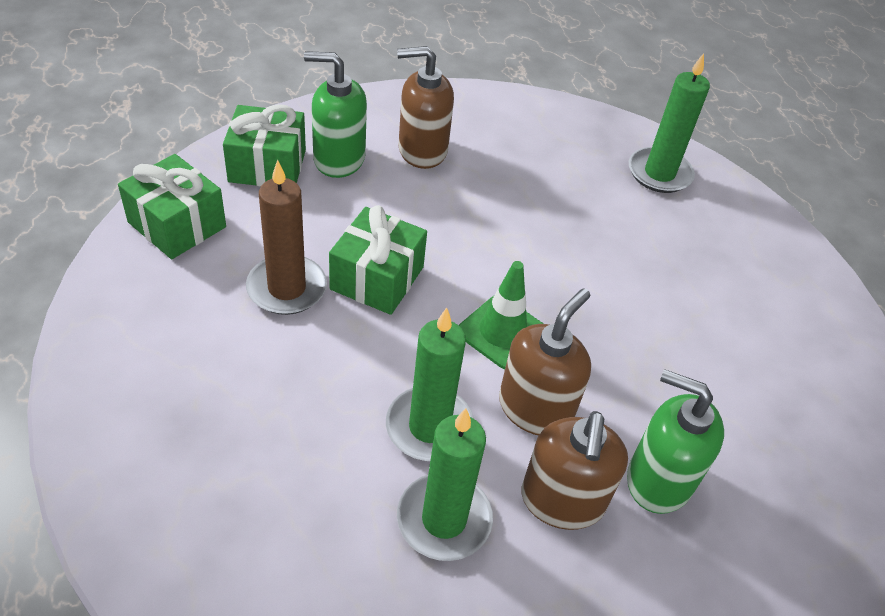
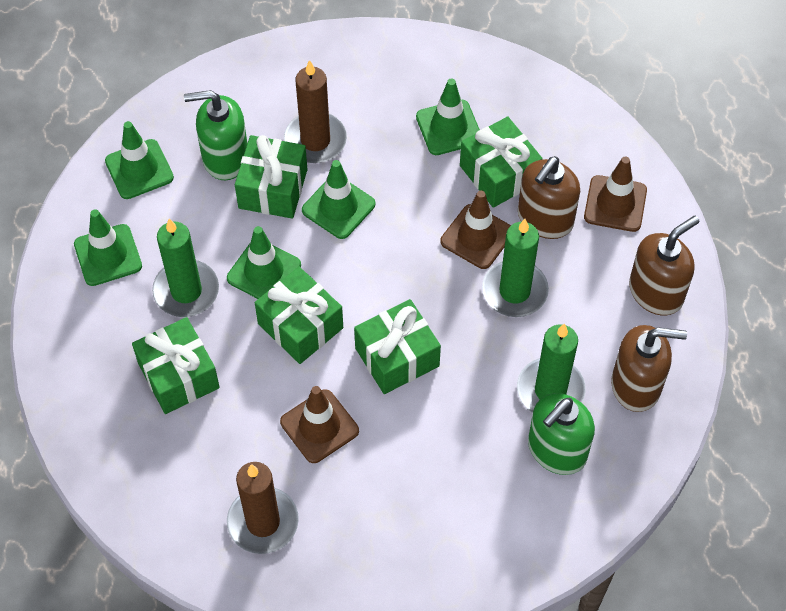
brown candle: 1 -> 2
brown traffic cone: 0 -> 3
green gift: 3 -> 5
green traffic cone: 1 -> 5

